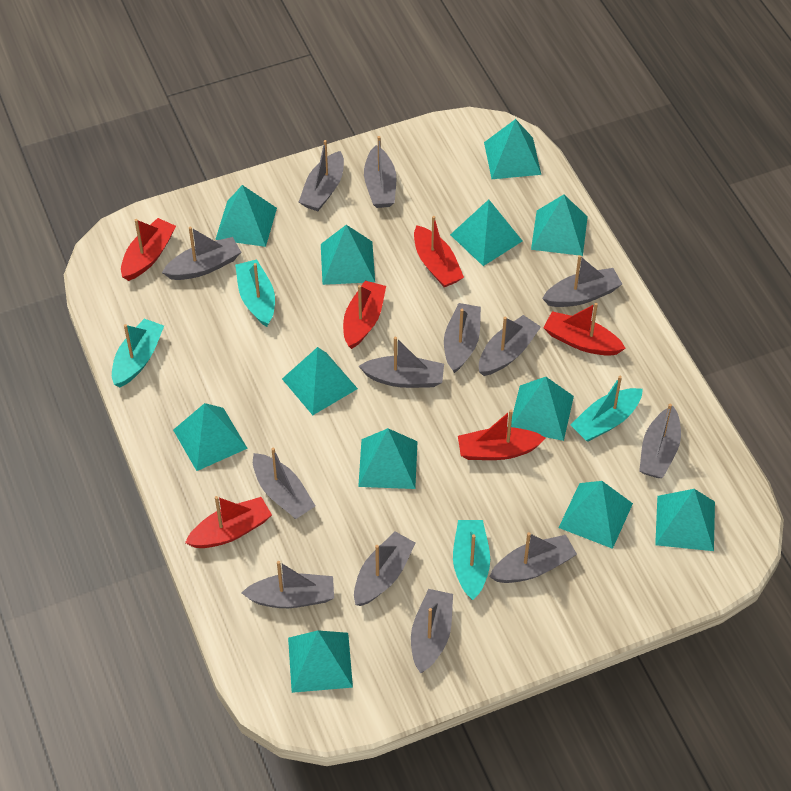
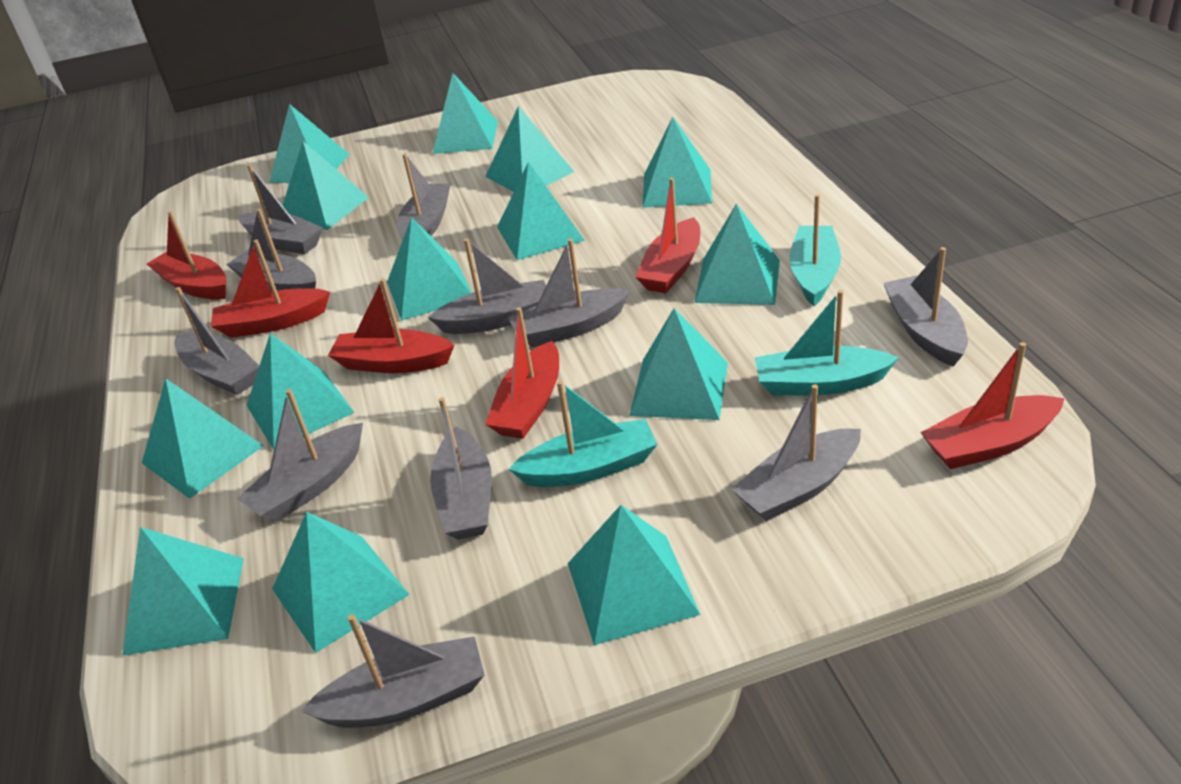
grey boat: 13 -> 11
turquoise boat: 4 -> 3
turquoise pyramid: 12 -> 14

